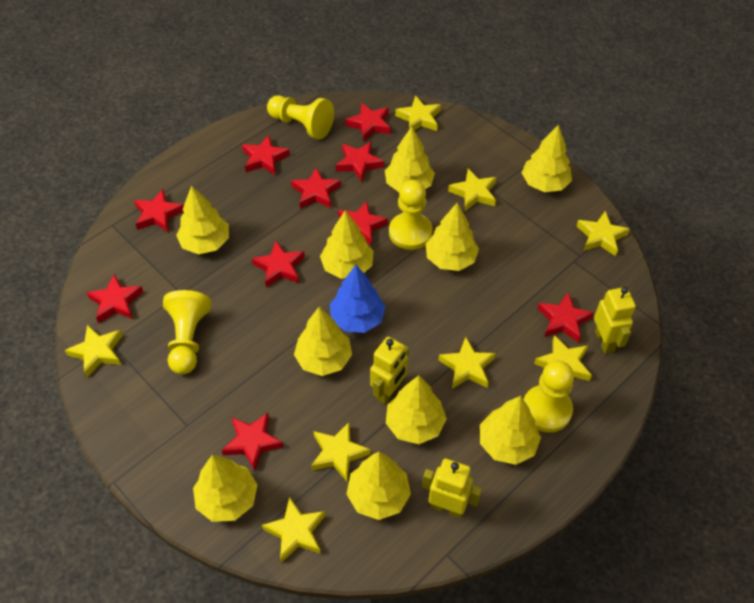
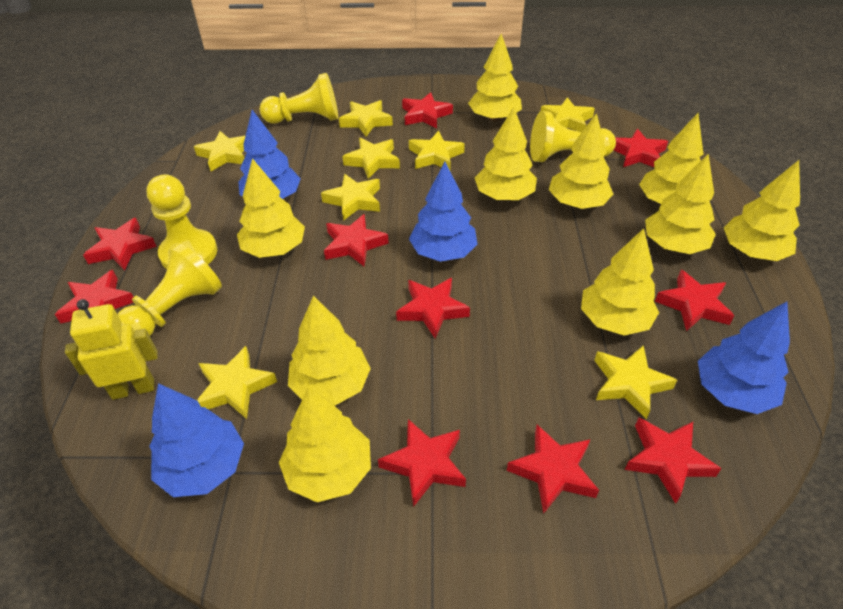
blue tree: 1 -> 4
yellow robot: 3 -> 1

